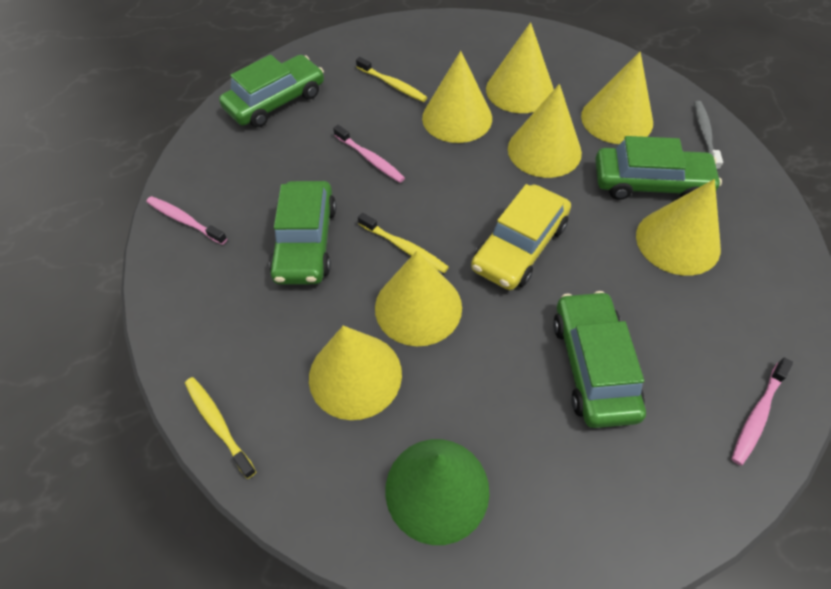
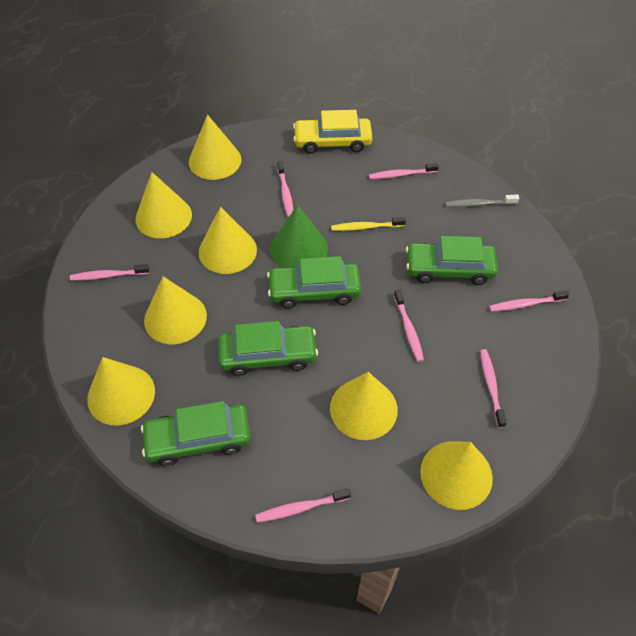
pink toothbrush: 3 -> 7
yellow toothbrush: 3 -> 1

